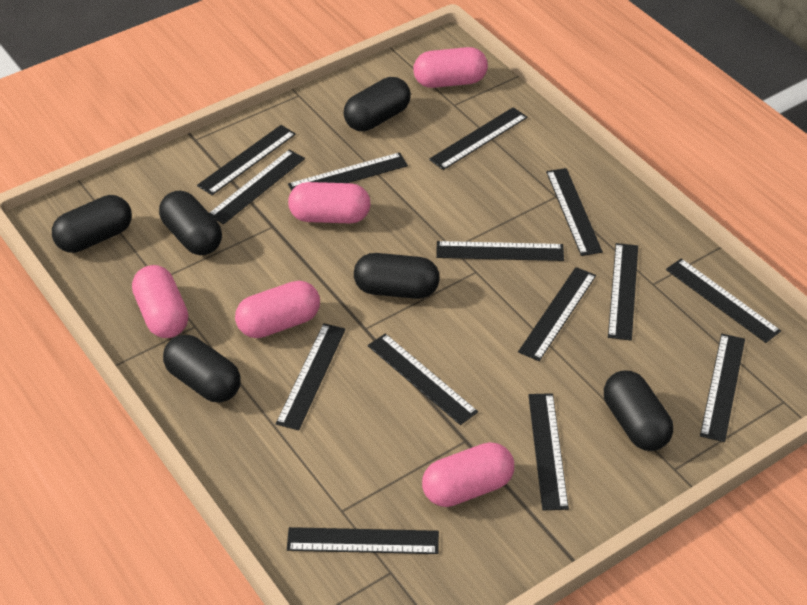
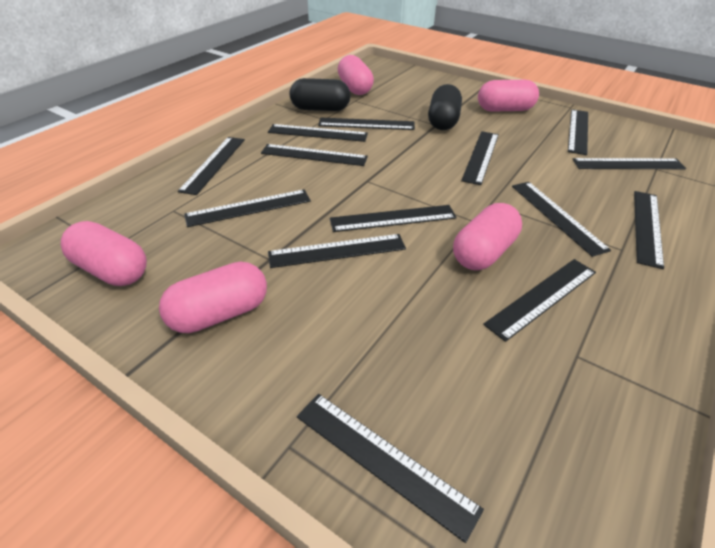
black capsule: 6 -> 2

